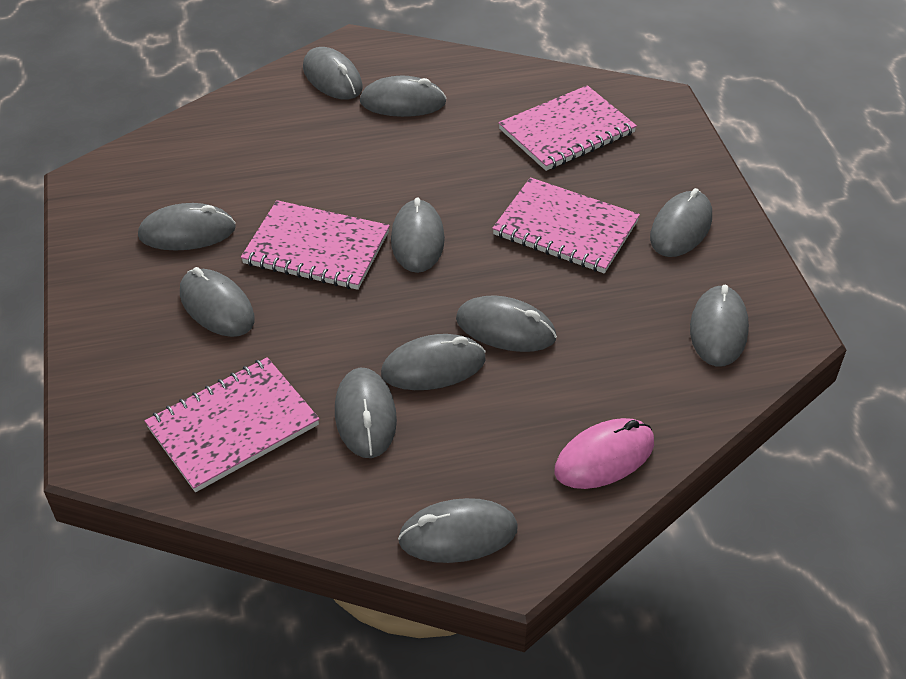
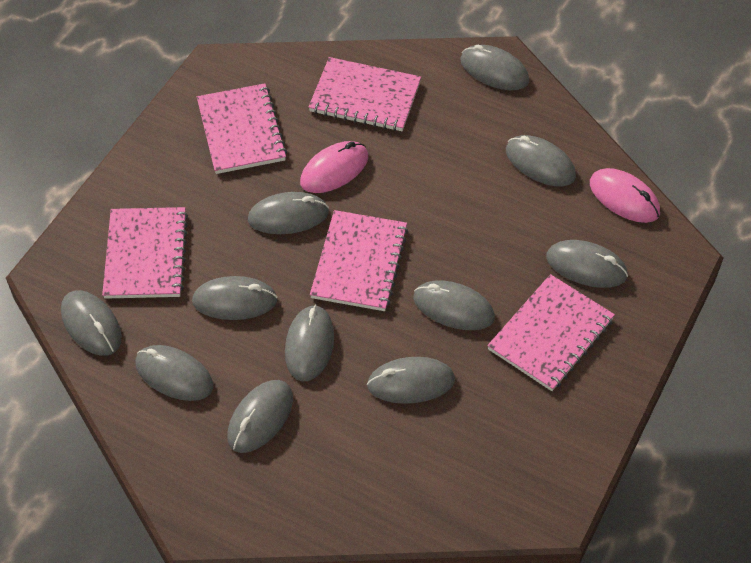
pink mouse: 1 -> 2
pink notebook: 4 -> 5

